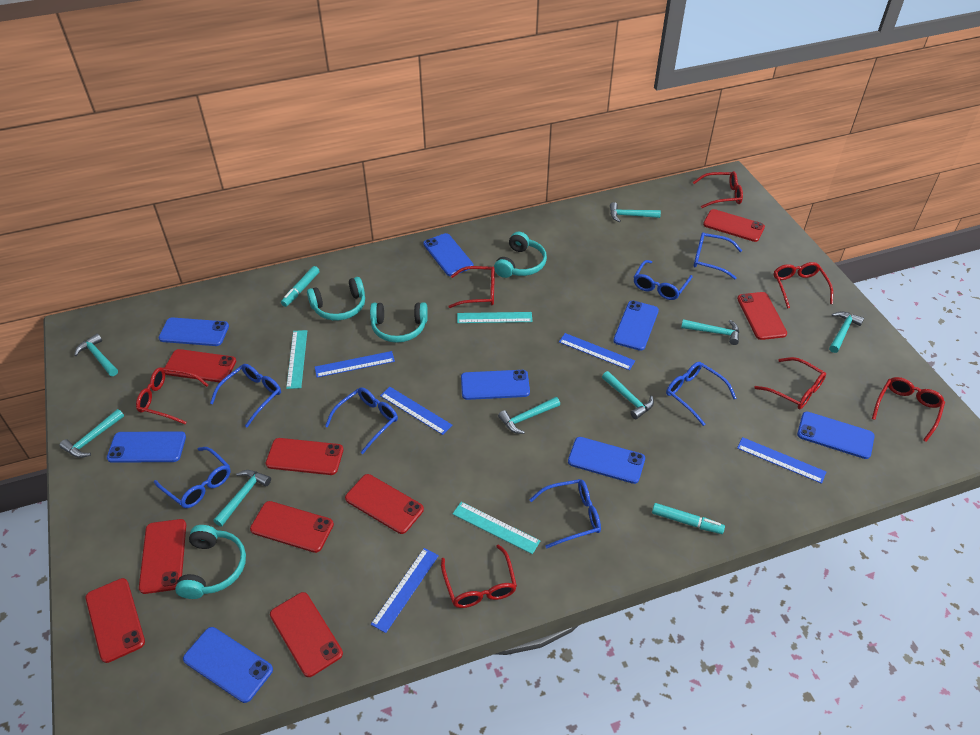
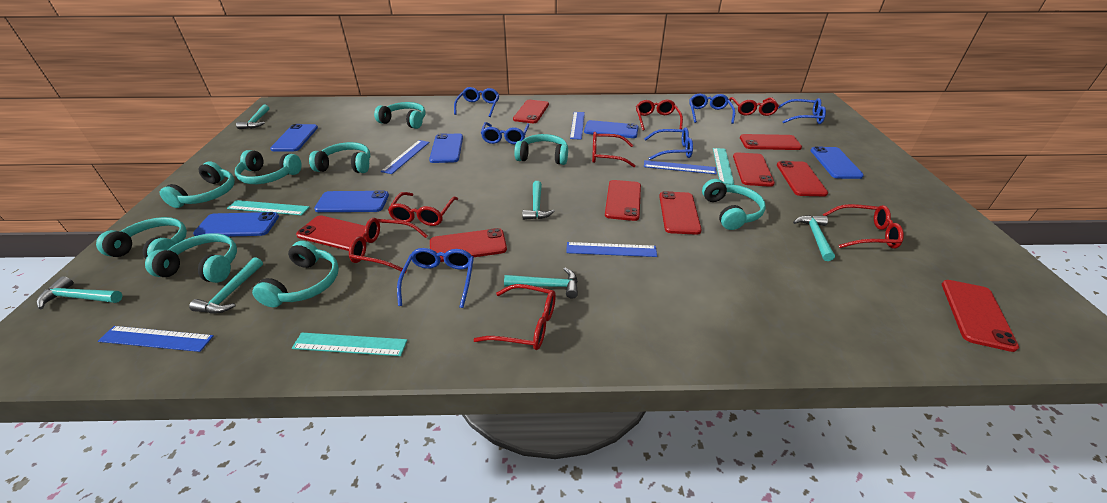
blue glasses: 7 -> 6
blue phone: 8 -> 6
turquoise hammer: 8 -> 6
turquoise headphones: 4 -> 9
turquoise marker: 2 -> 0

